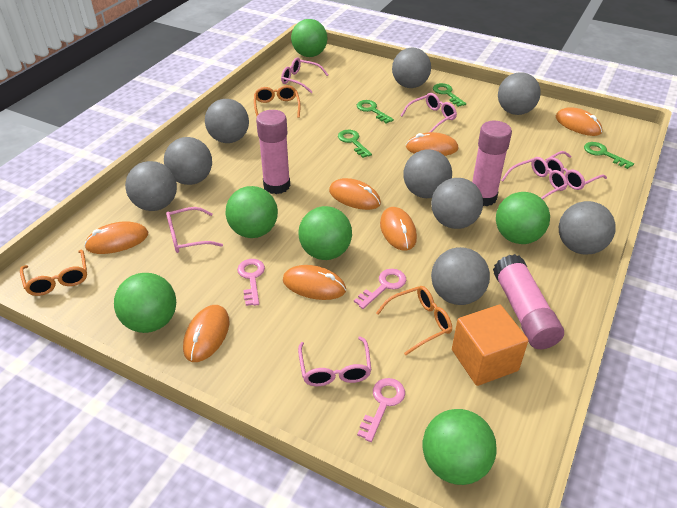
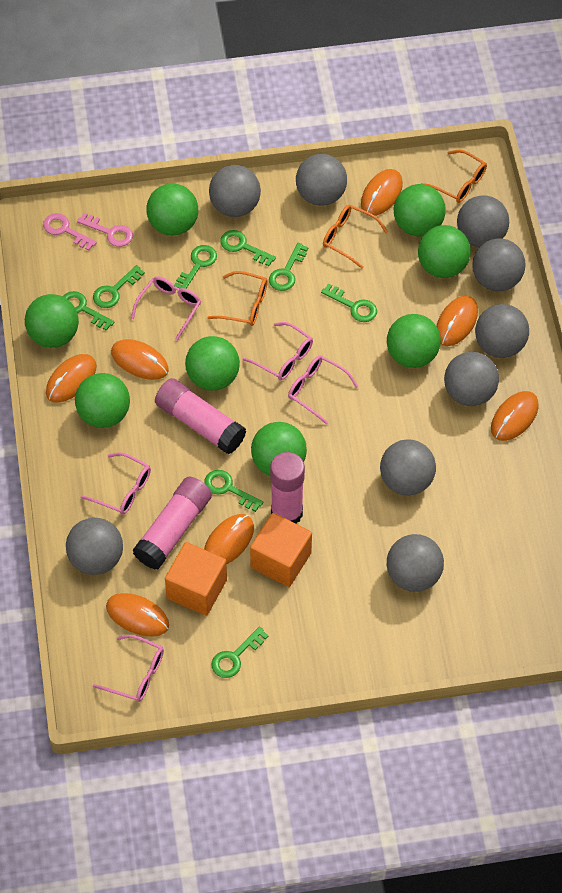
green ball: 6 -> 8
green key: 4 -> 8
orange cube: 1 -> 2
pink glasses: 6 -> 5
pink key: 3 -> 2

